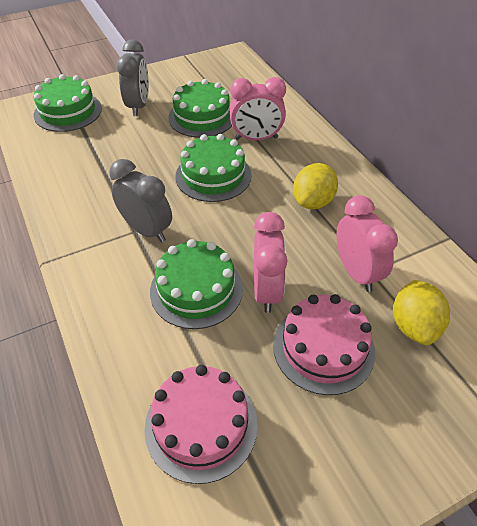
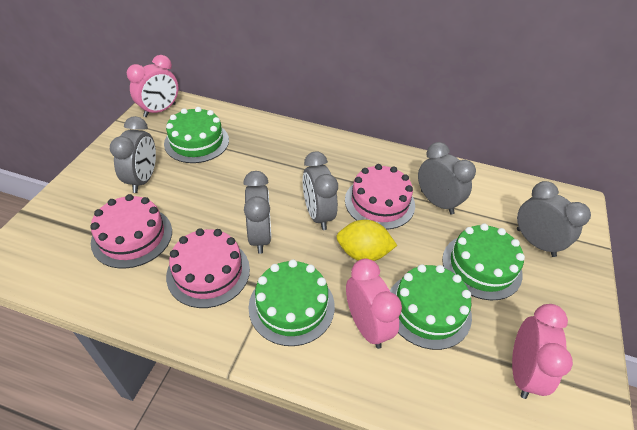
grey clock: 2 -> 5
pink cake: 2 -> 3
yellow lemon: 2 -> 1

